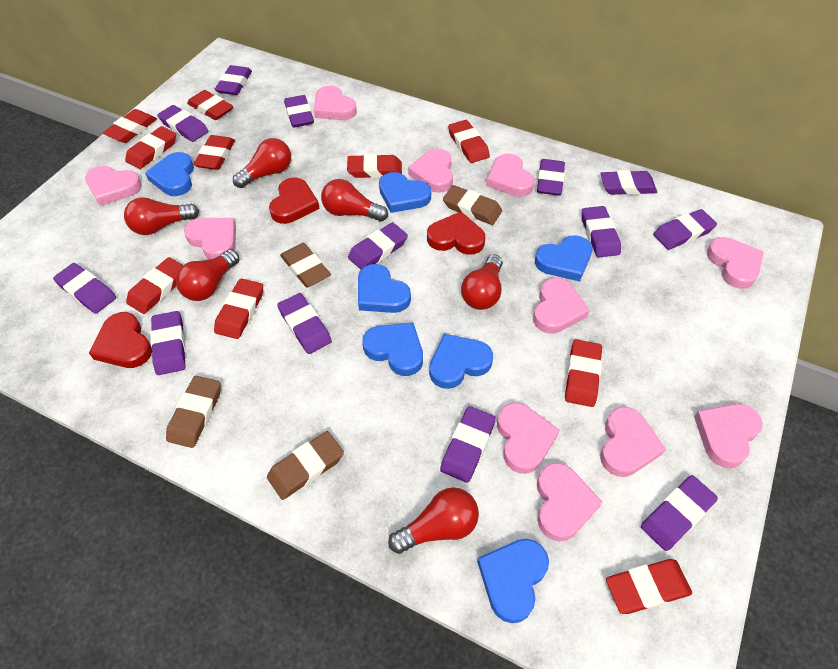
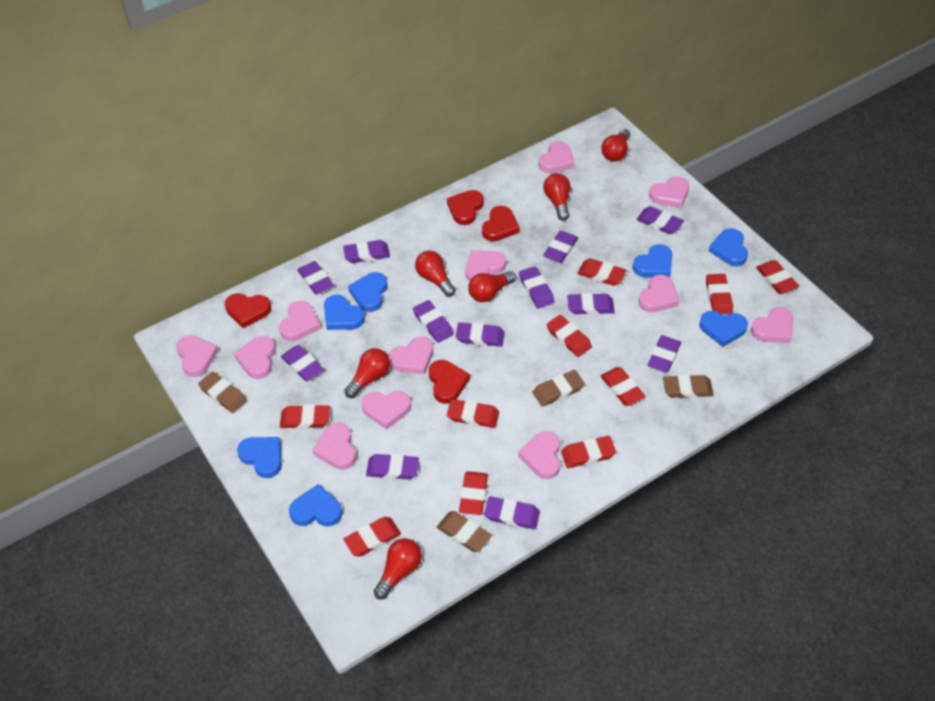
pink heart: 11 -> 12
purple eraser: 13 -> 12
red heart: 3 -> 4

